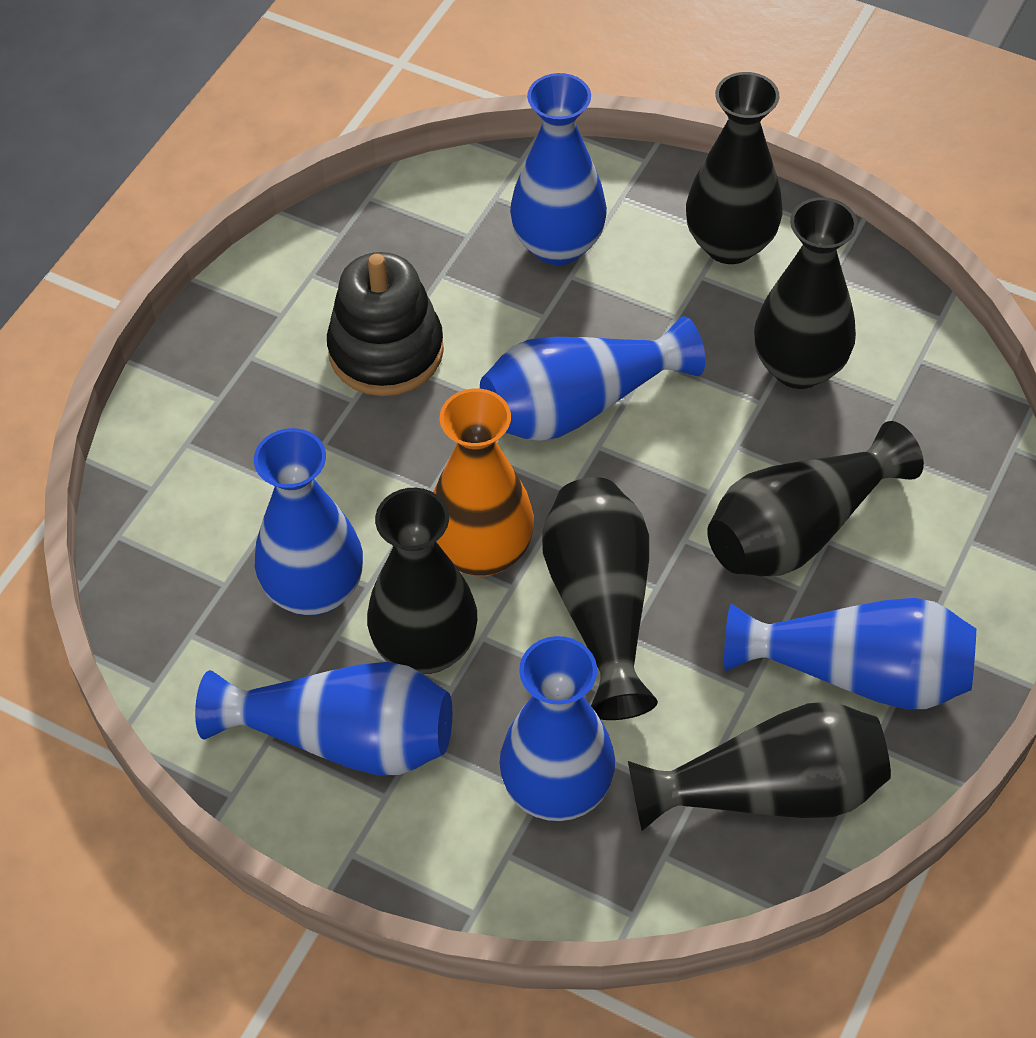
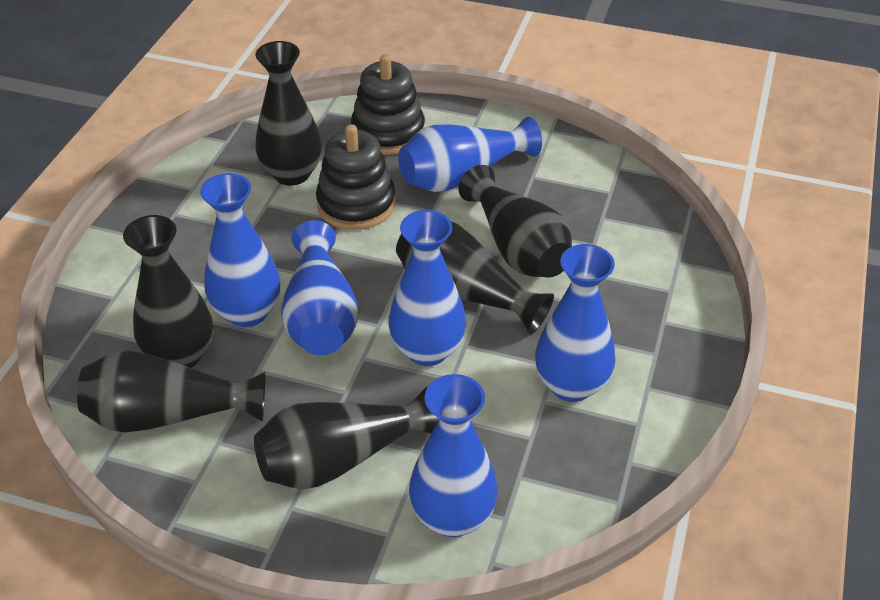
black stacking toy: 1 -> 2
orange vase: 1 -> 0

